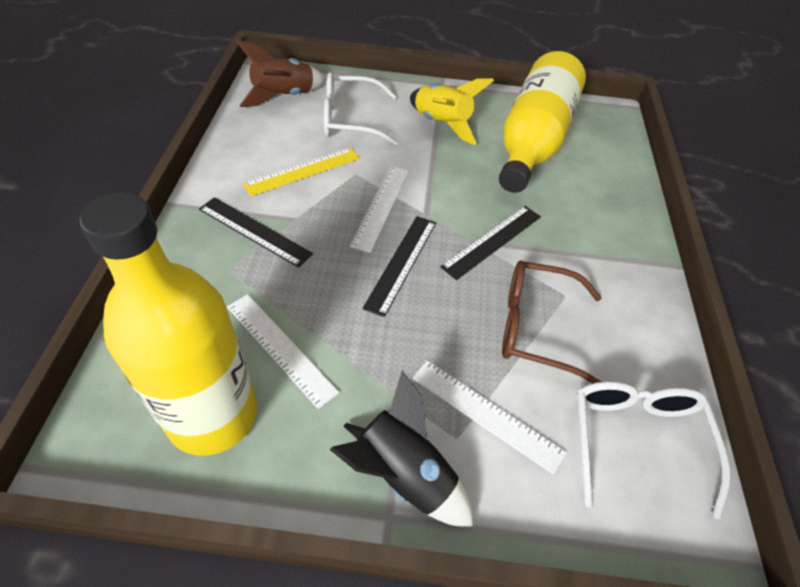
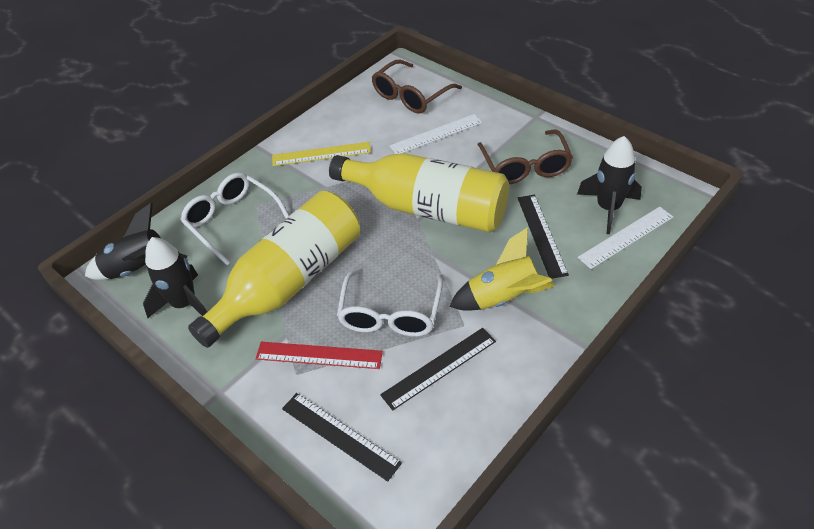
black rocket: 1 -> 3
brown glasses: 1 -> 2
brown rocket: 1 -> 0
red ruler: 0 -> 1
white ruler: 3 -> 2

